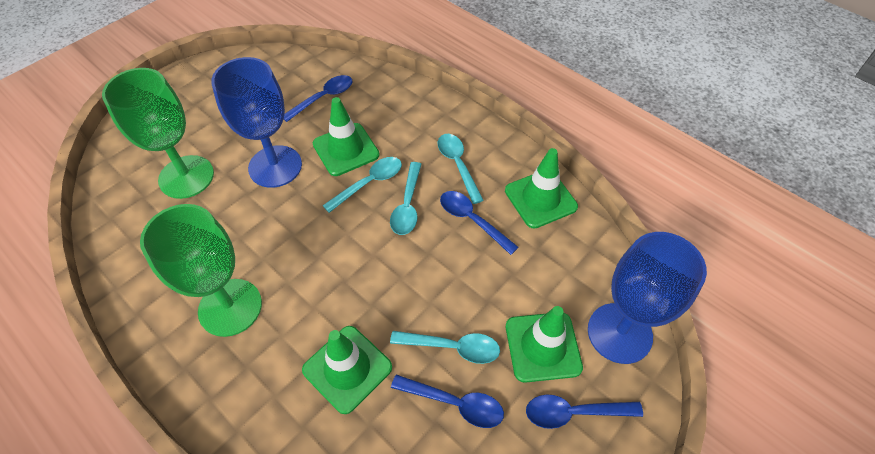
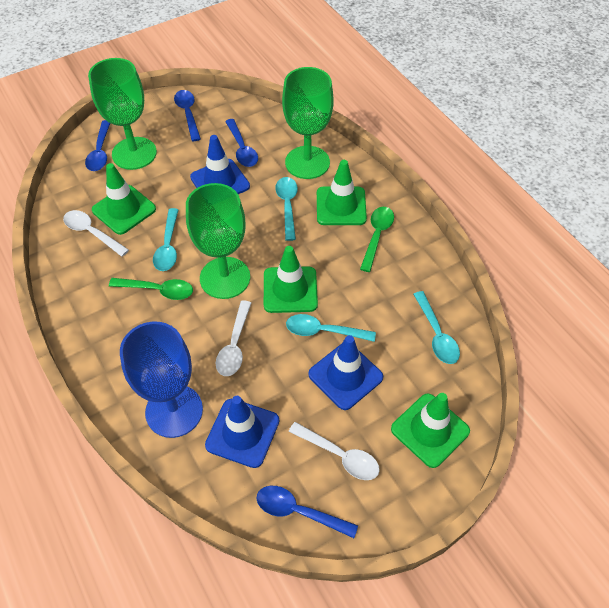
blue goblet: 2 -> 1
blue traffic cone: 0 -> 3
green goblet: 2 -> 3
green spoon: 0 -> 2
white spoon: 0 -> 3

